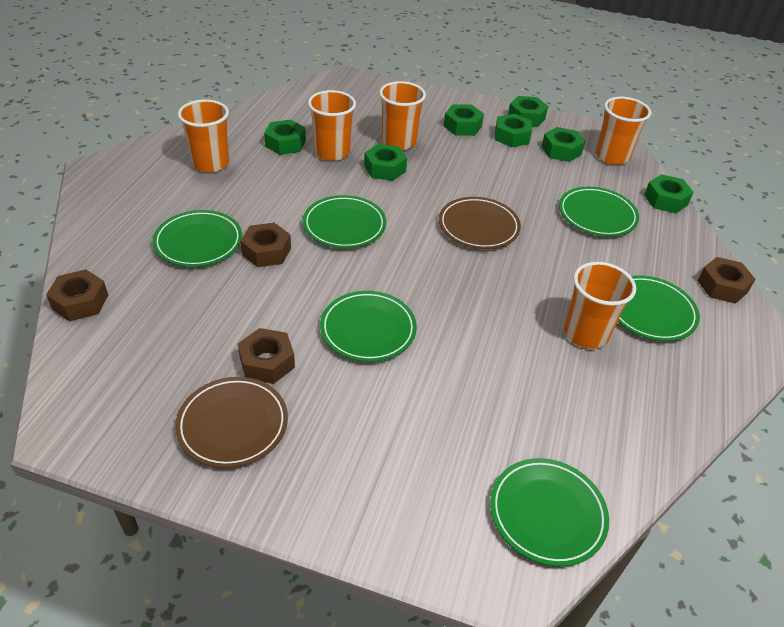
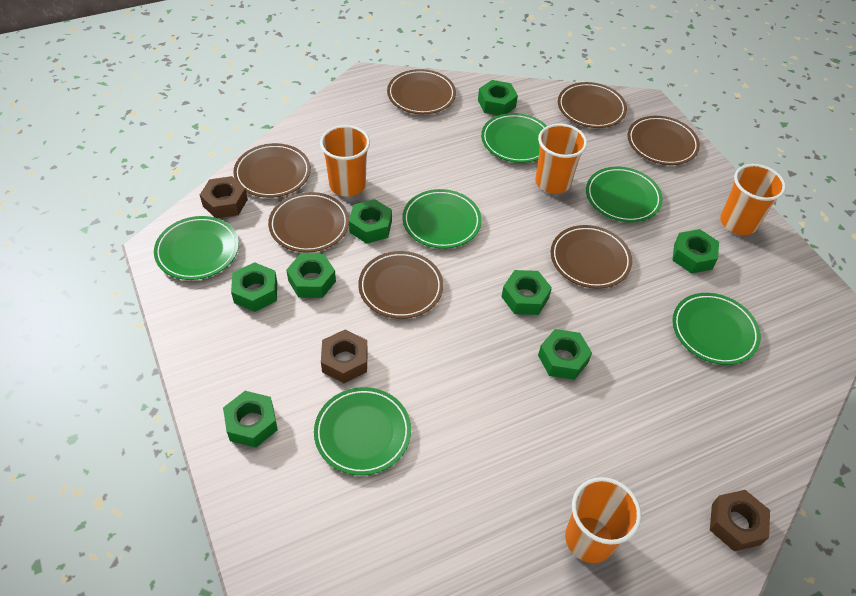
brown nut: 4 -> 3
brown plate: 2 -> 7
green nut: 7 -> 8
orange cup: 5 -> 4

